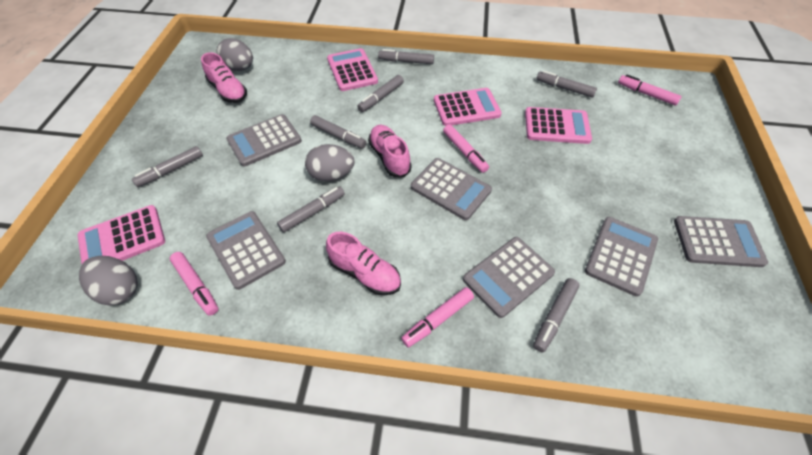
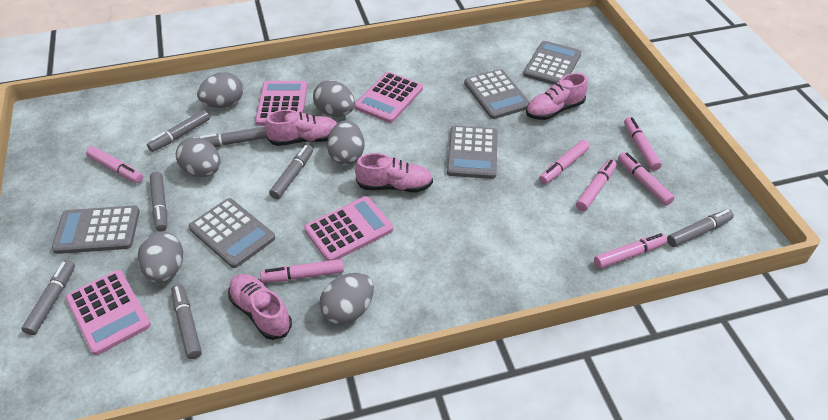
grey calculator: 6 -> 5
grey egg: 3 -> 6
pink marker: 4 -> 7
pink shoe: 3 -> 4

